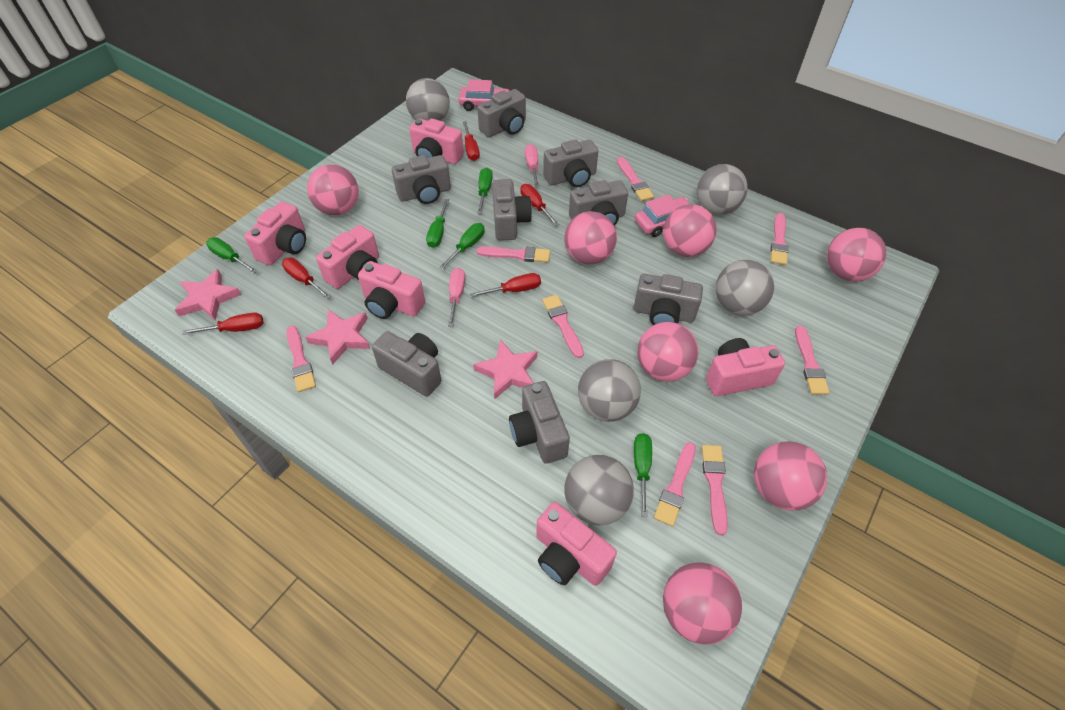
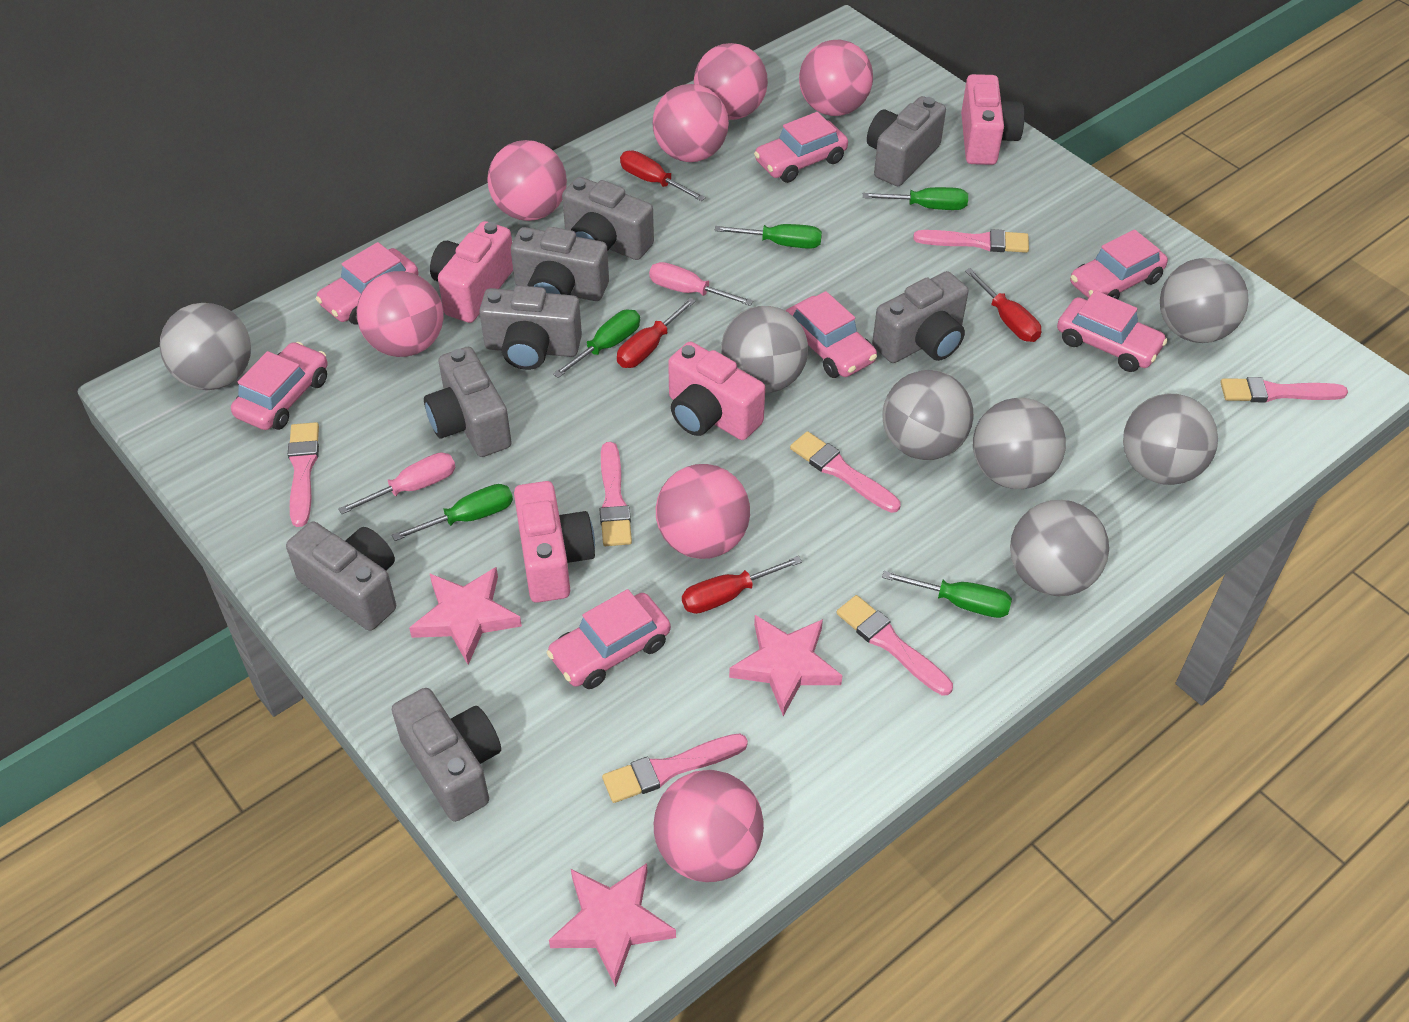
grey ball: 5 -> 7
pink brush: 8 -> 7
pink camera: 6 -> 4
pink car: 2 -> 7
red screwdriver: 5 -> 4

